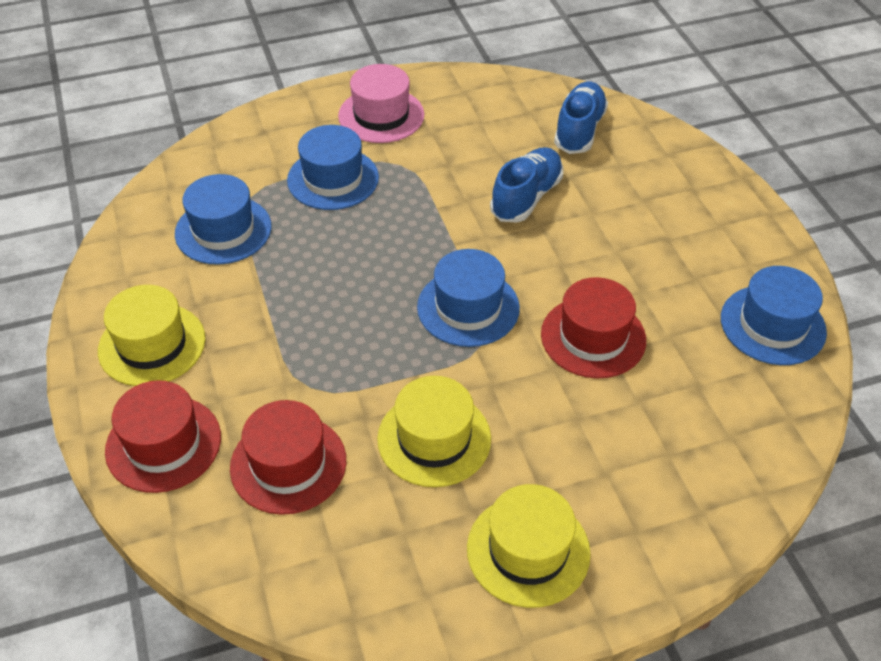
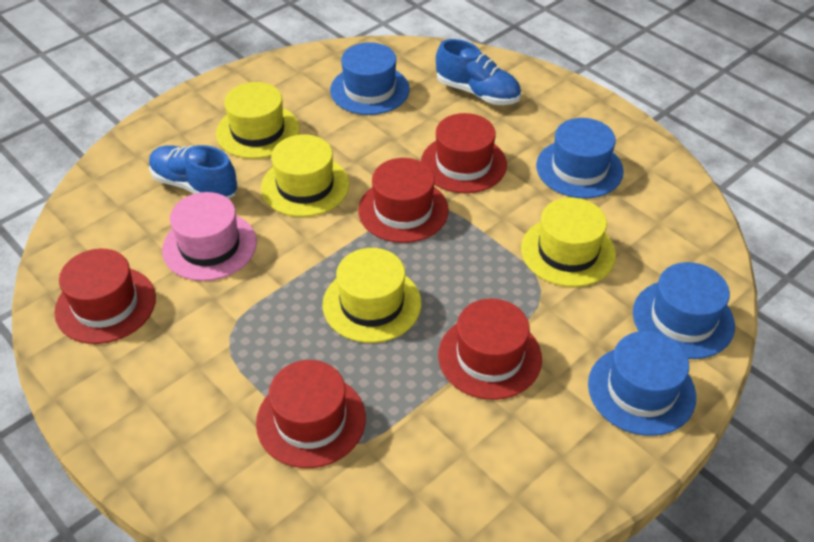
red hat: 3 -> 5
yellow hat: 3 -> 4

